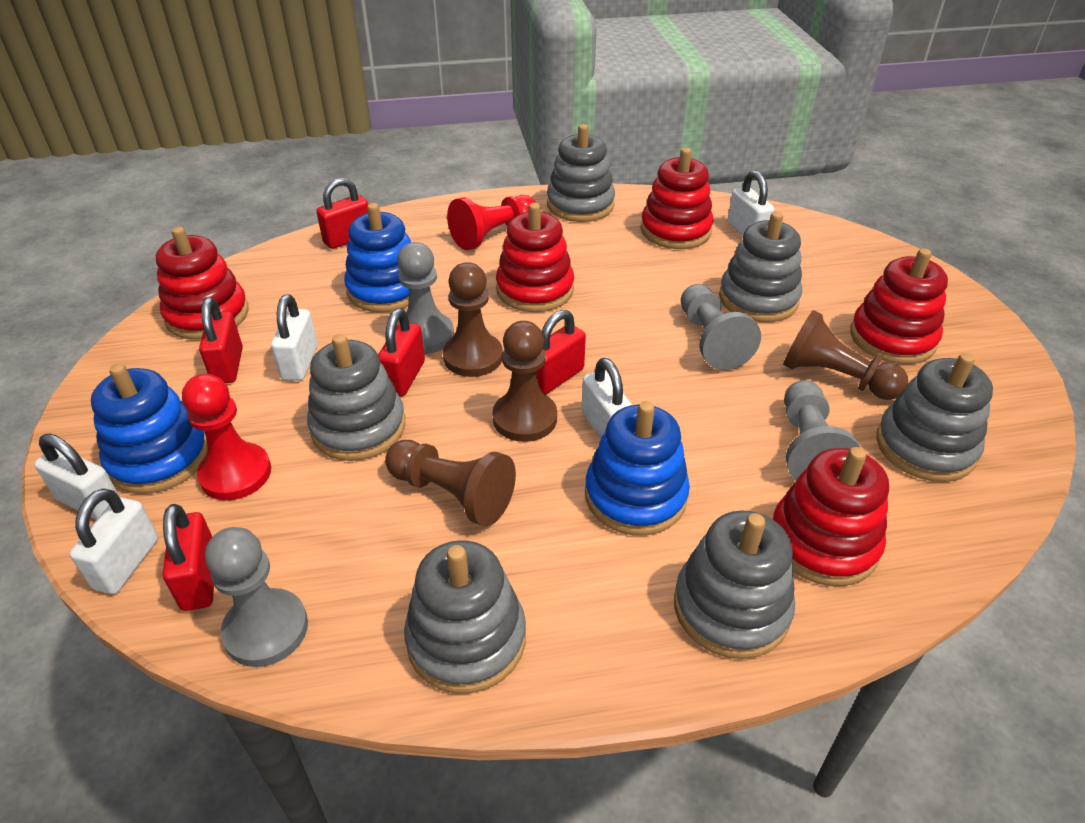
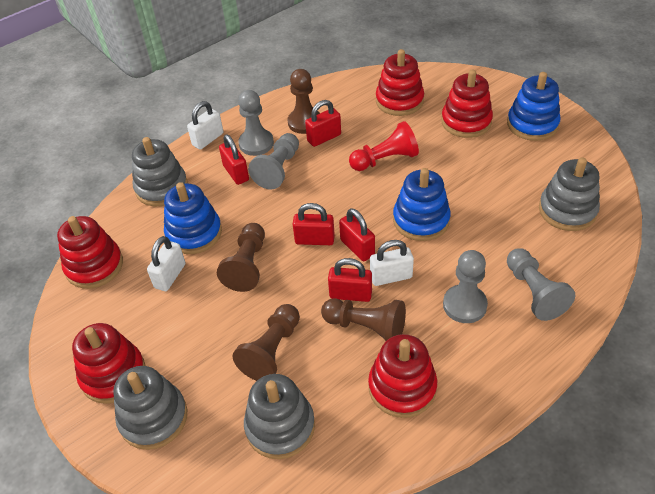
grey stacking toy: 6 -> 4
red pawn: 2 -> 1
white padlock: 5 -> 3

